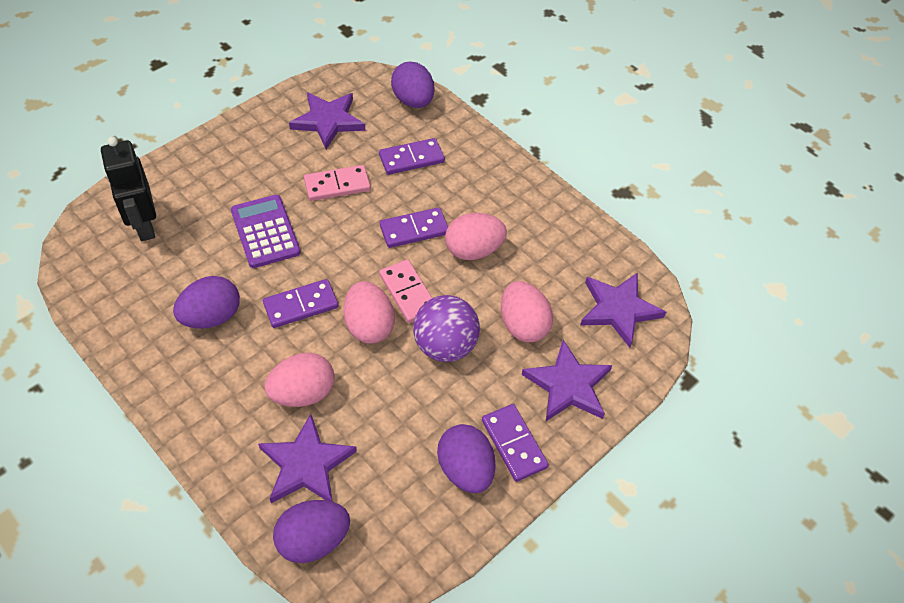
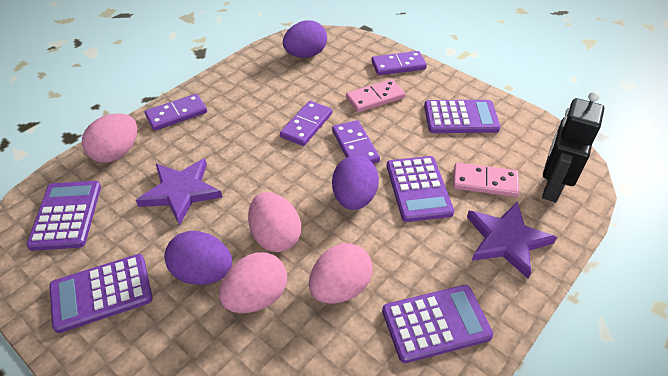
purple ball: 1 -> 0
purple calculator: 1 -> 5
purple egg: 4 -> 3
purple star: 4 -> 2

